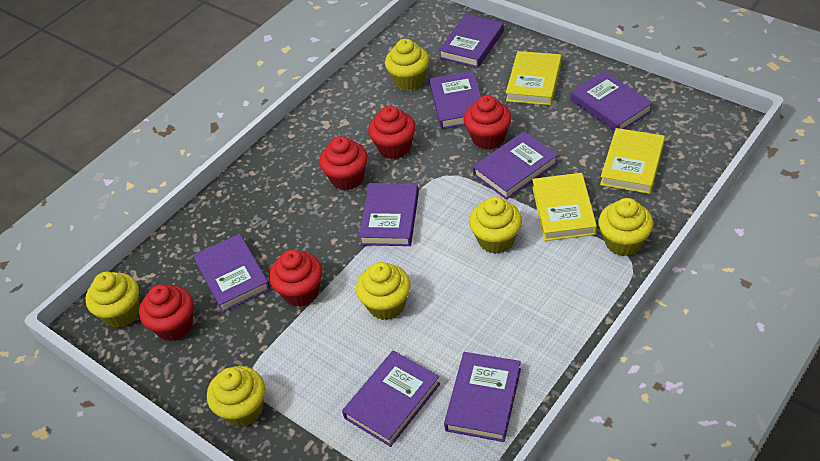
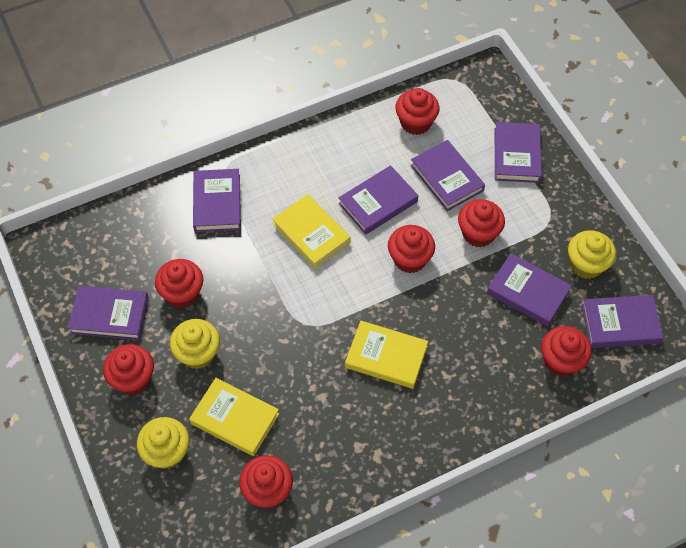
purple book: 8 -> 7
red cupcake: 5 -> 7
yellow cupcake: 6 -> 3

